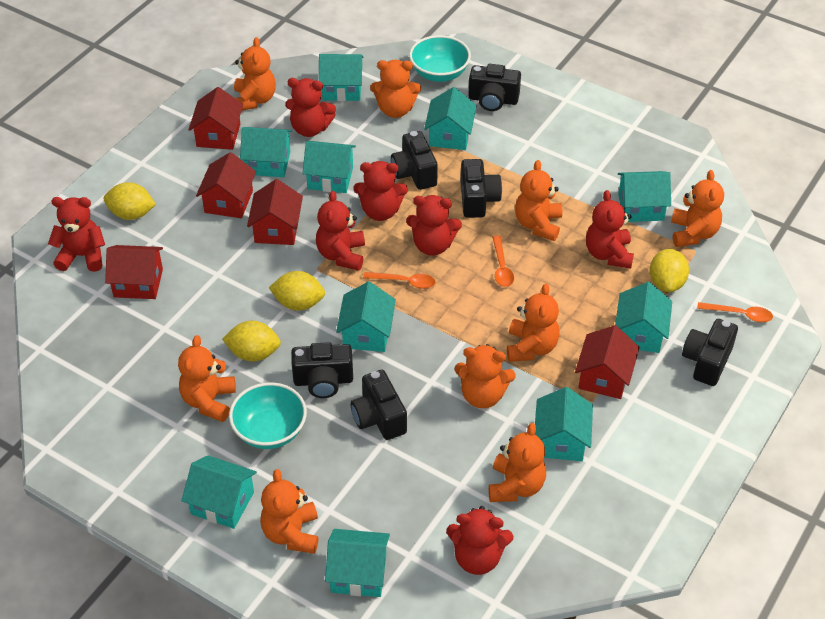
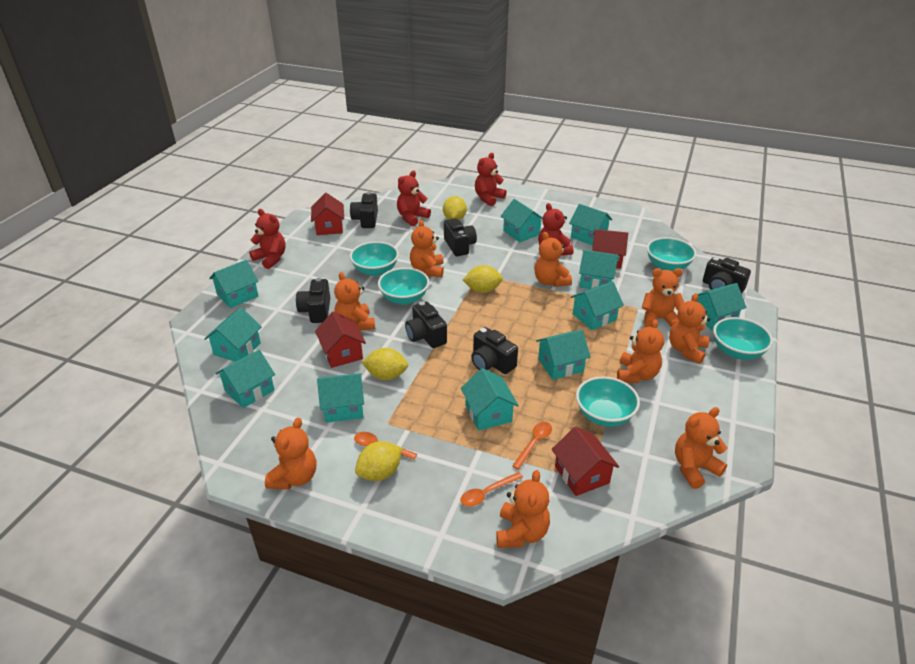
red house: 5 -> 4
red teddy bear: 7 -> 4
turquoise bowl: 2 -> 5
turquoise house: 10 -> 11

